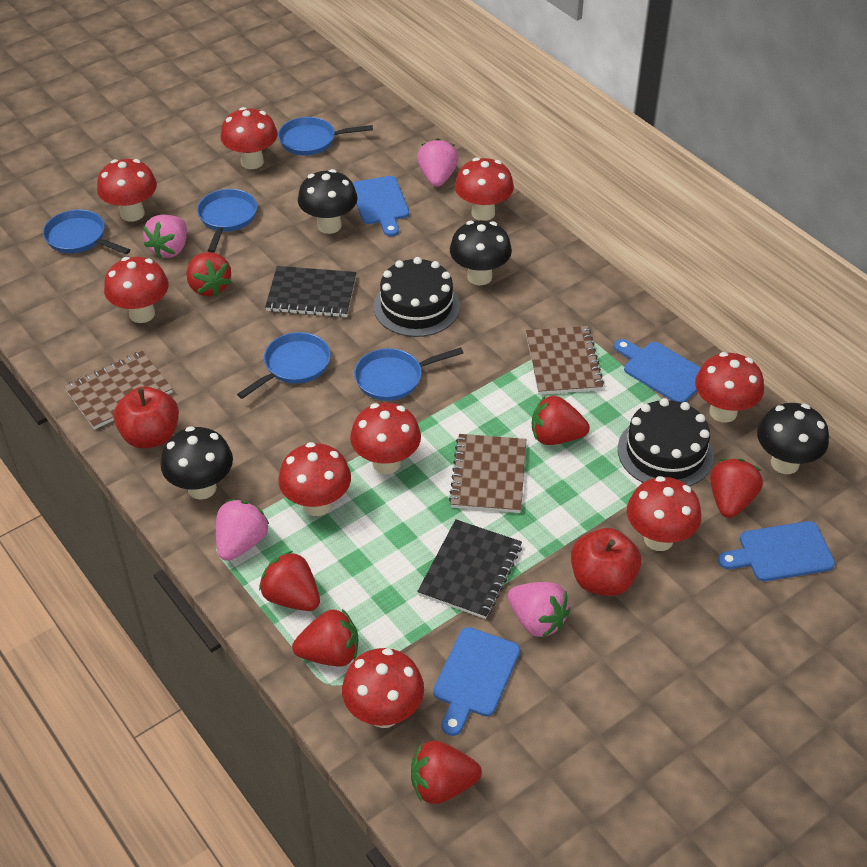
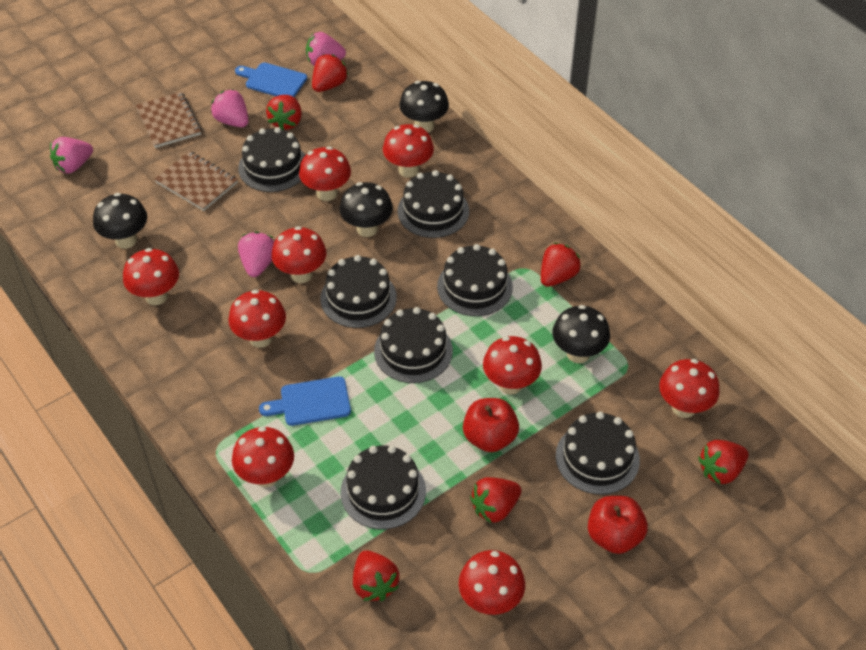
black cake: 2 -> 7
black notebook: 2 -> 0
blue cutting board: 4 -> 2
blue pan: 5 -> 0
brown notebook: 3 -> 2

